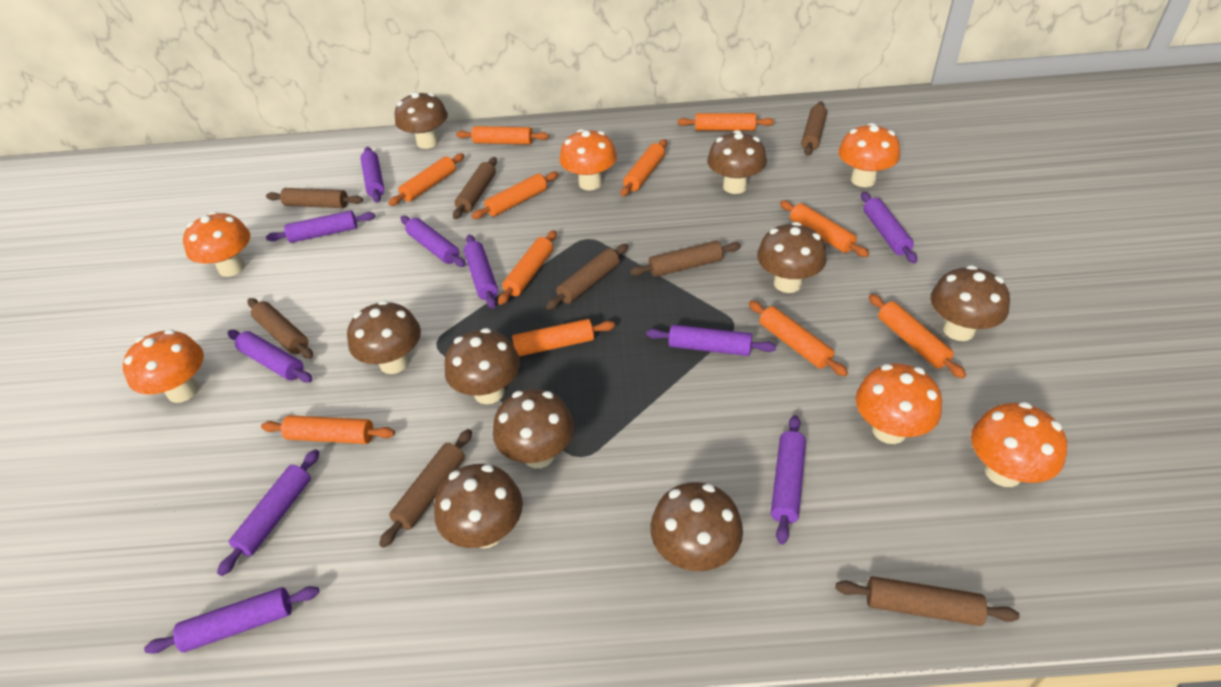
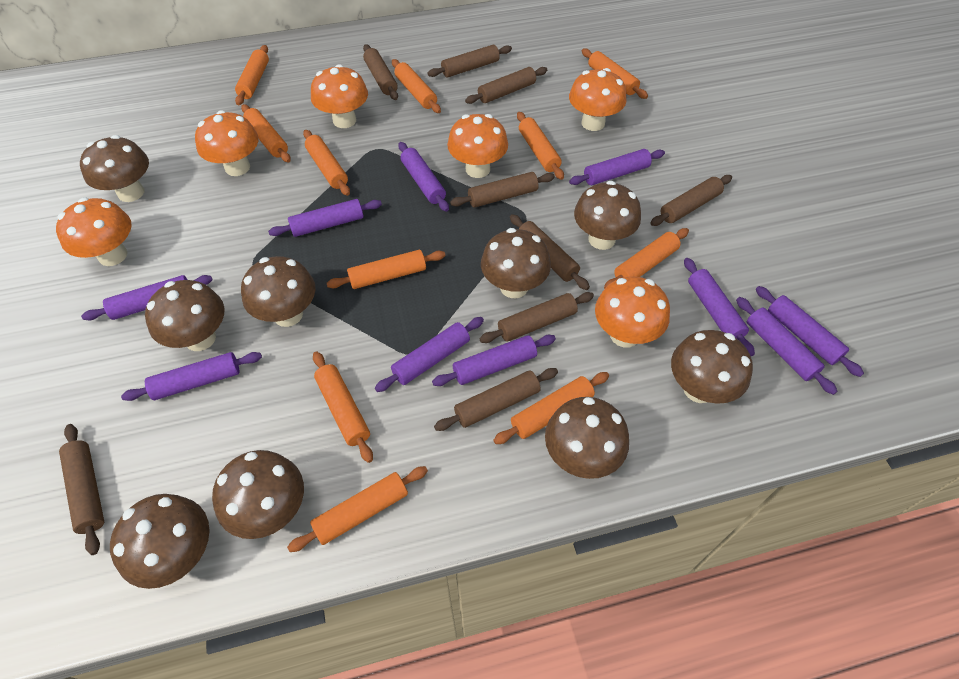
brown rolling pin: 8 -> 9

